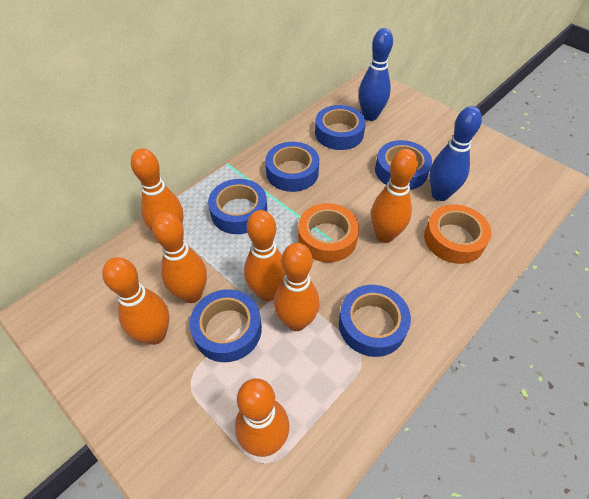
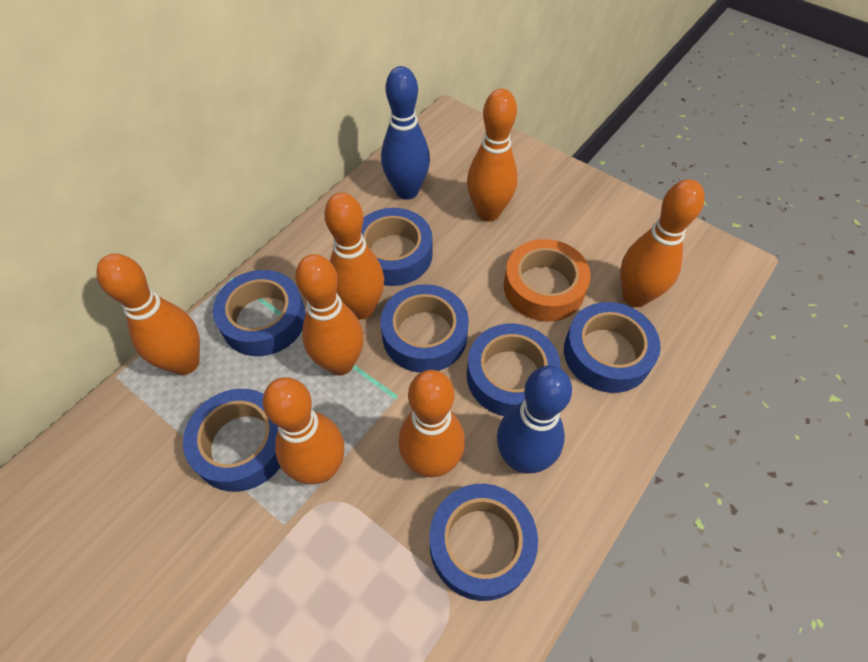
blue tape: 6 -> 7
orange tape: 2 -> 1

